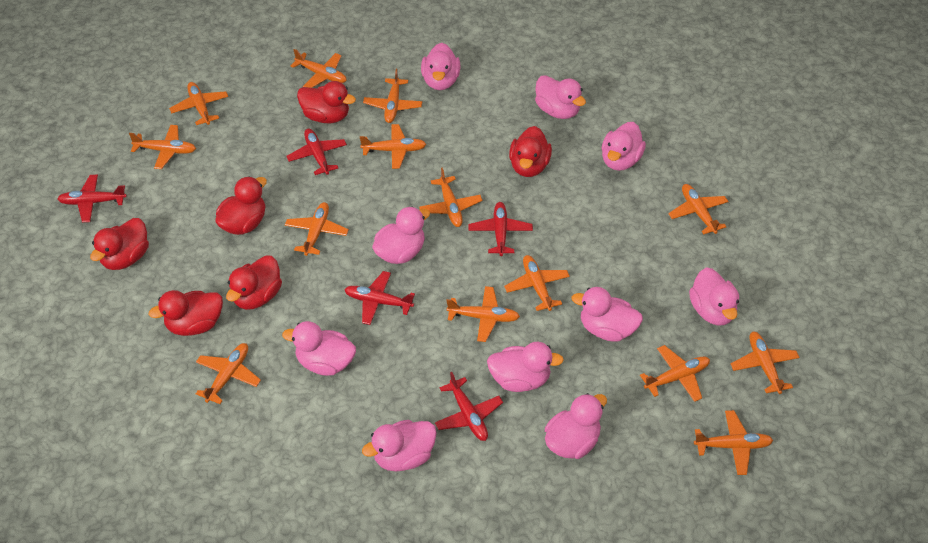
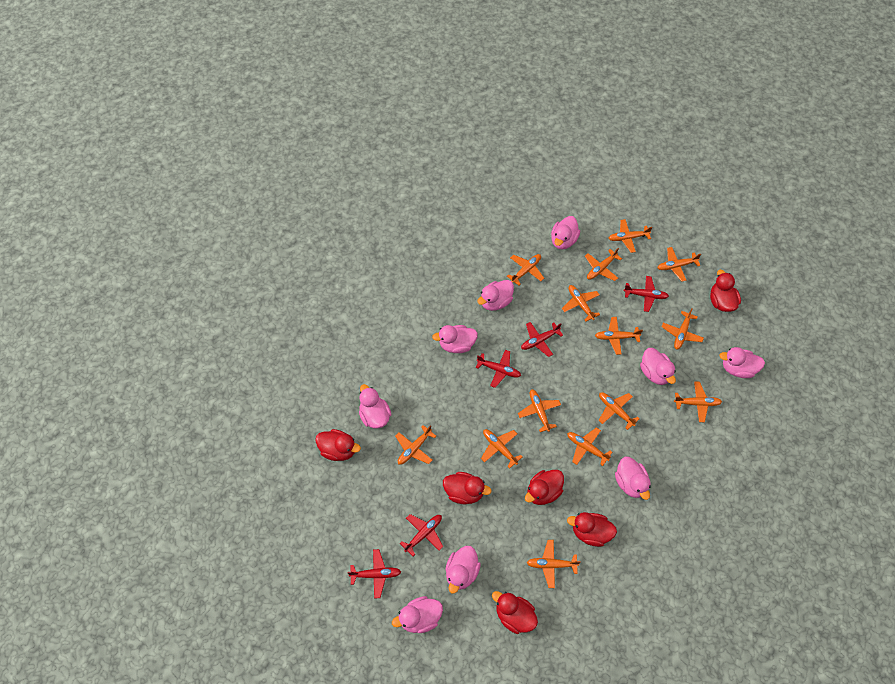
pink duck: 10 -> 9

